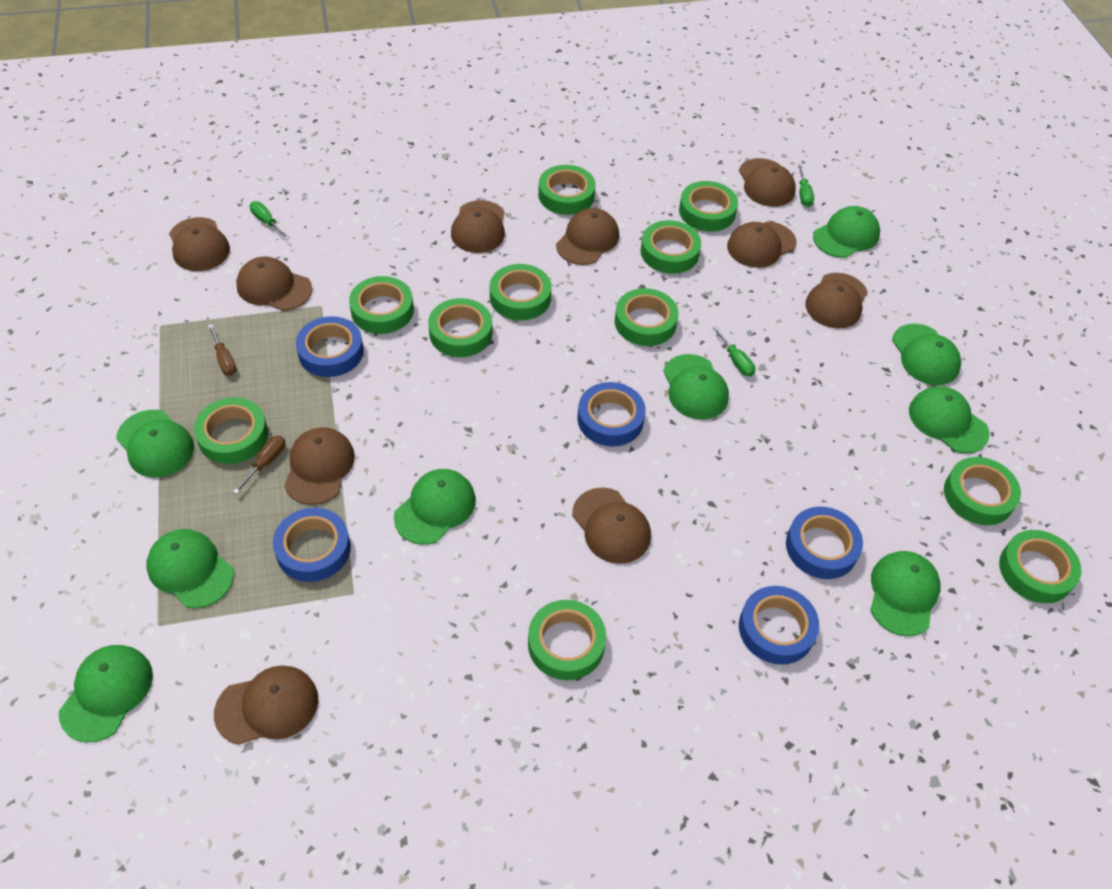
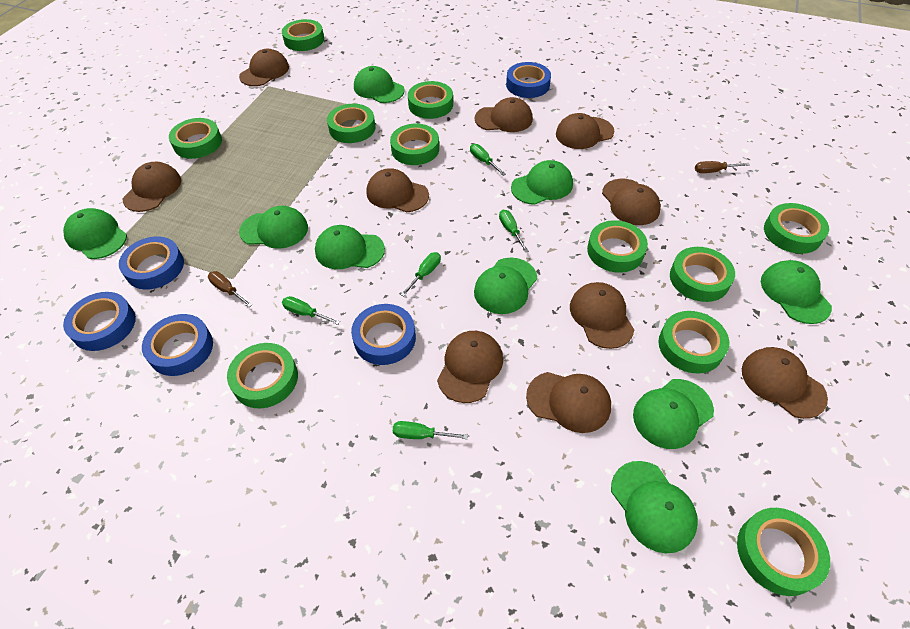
green screwdriver: 3 -> 5

